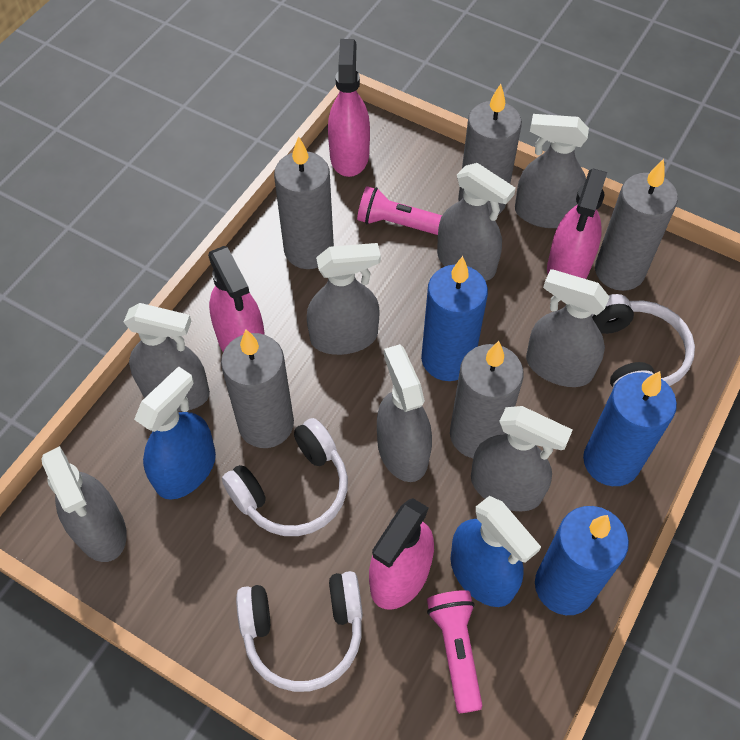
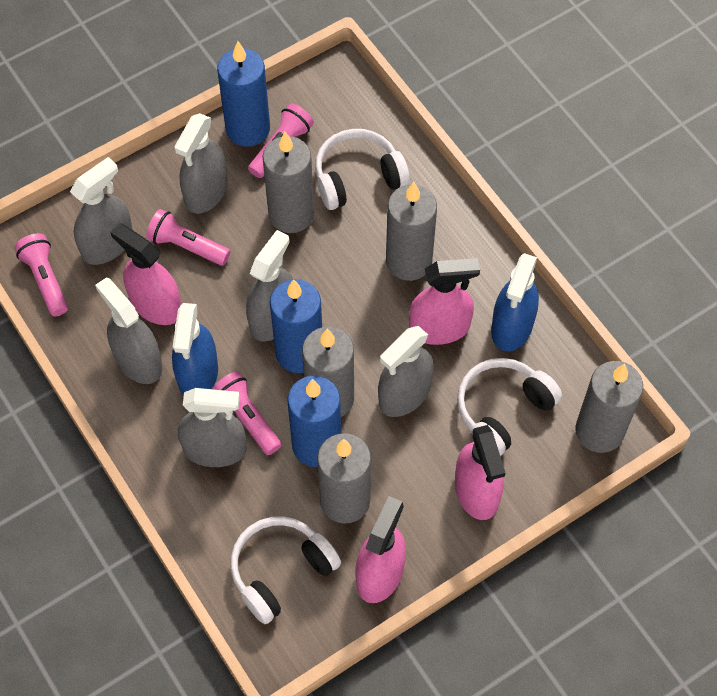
grey spray bottle: 8 -> 6
pink flashlight: 2 -> 4

